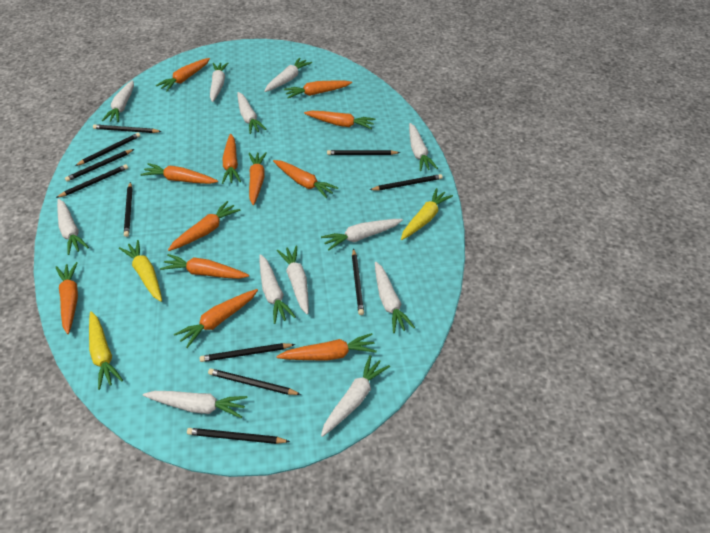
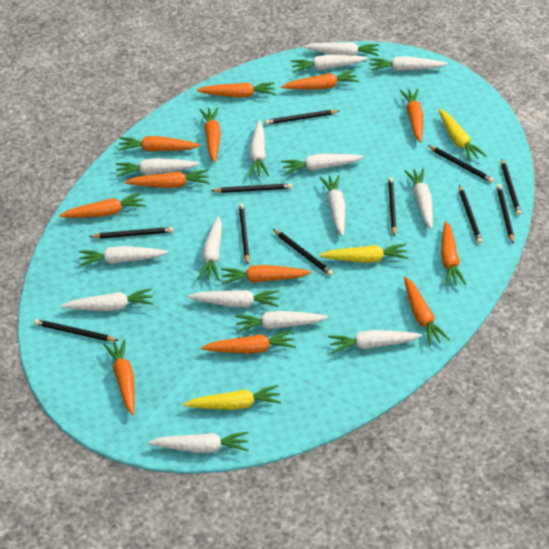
white carrot: 12 -> 15

